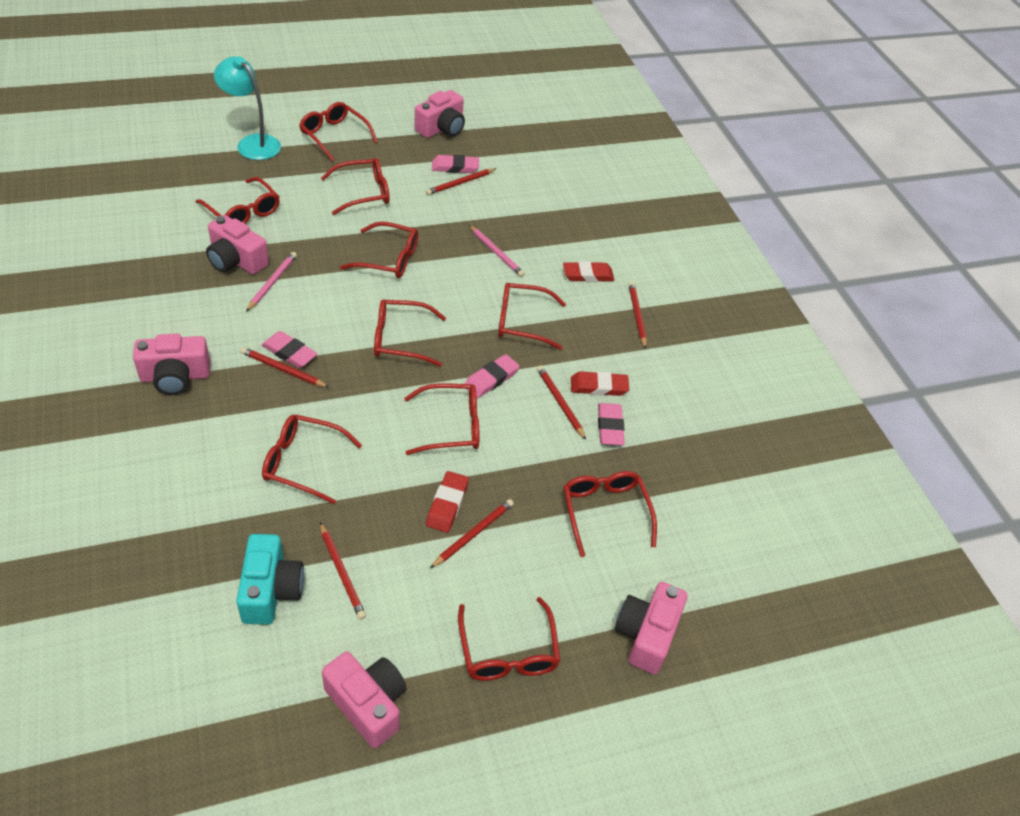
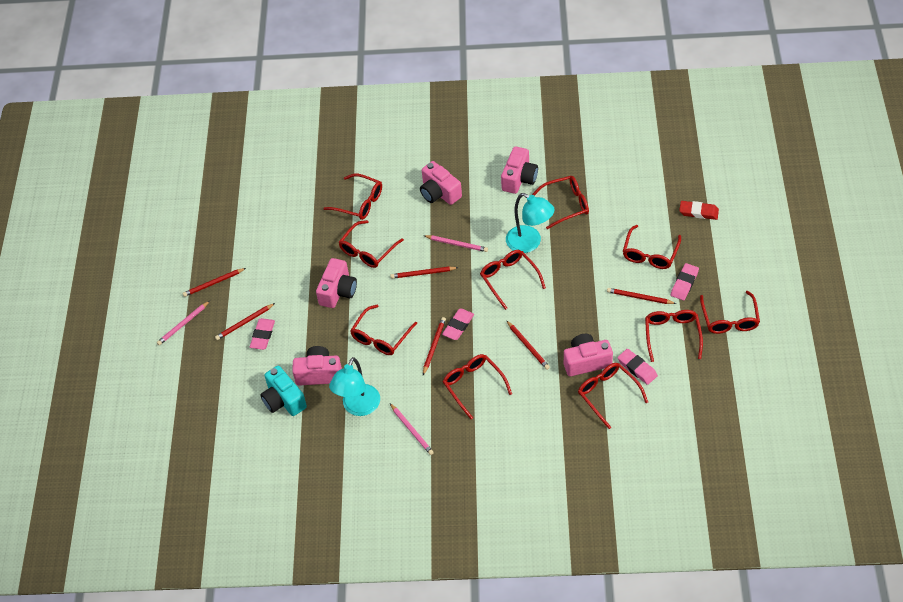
pink pencil: 2 -> 3
red eraser: 3 -> 1
turquoise lamp: 1 -> 2

